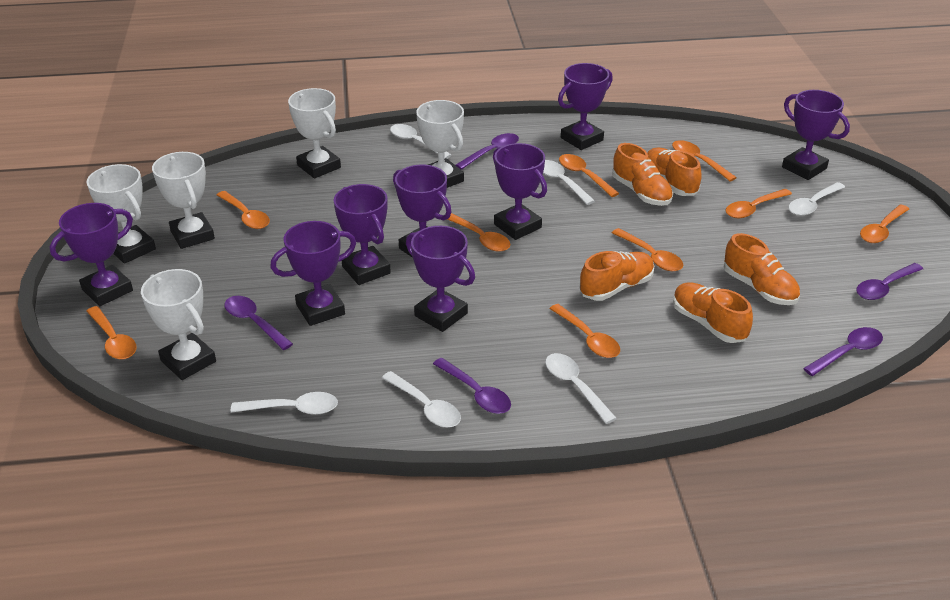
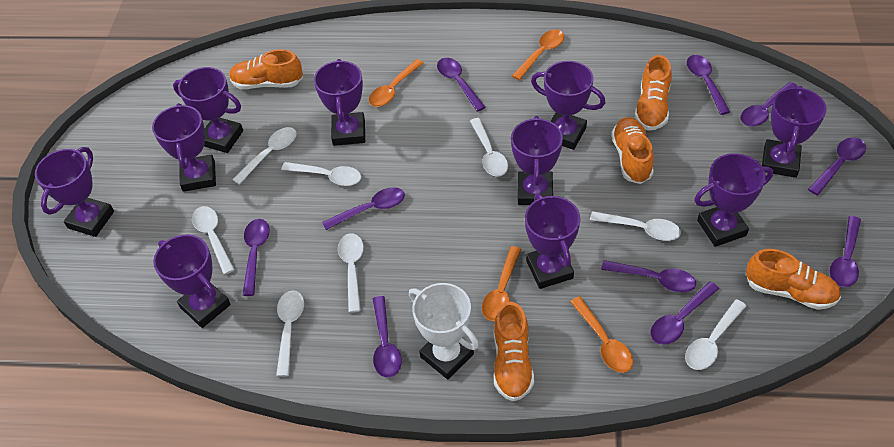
orange spoon: 9 -> 4
purple spoon: 5 -> 10
purple trophy: 8 -> 10
white spoon: 6 -> 8
white trophy: 5 -> 1

